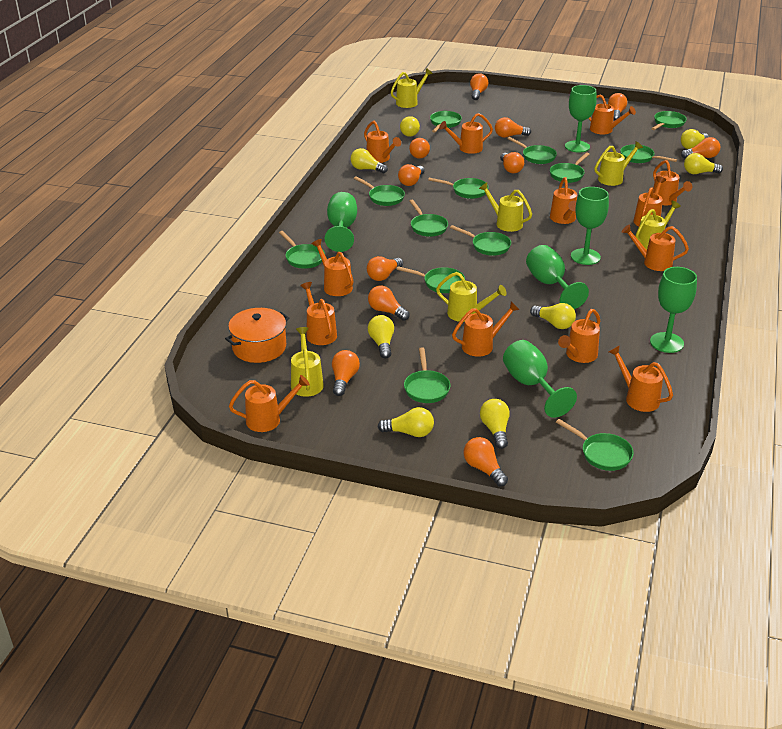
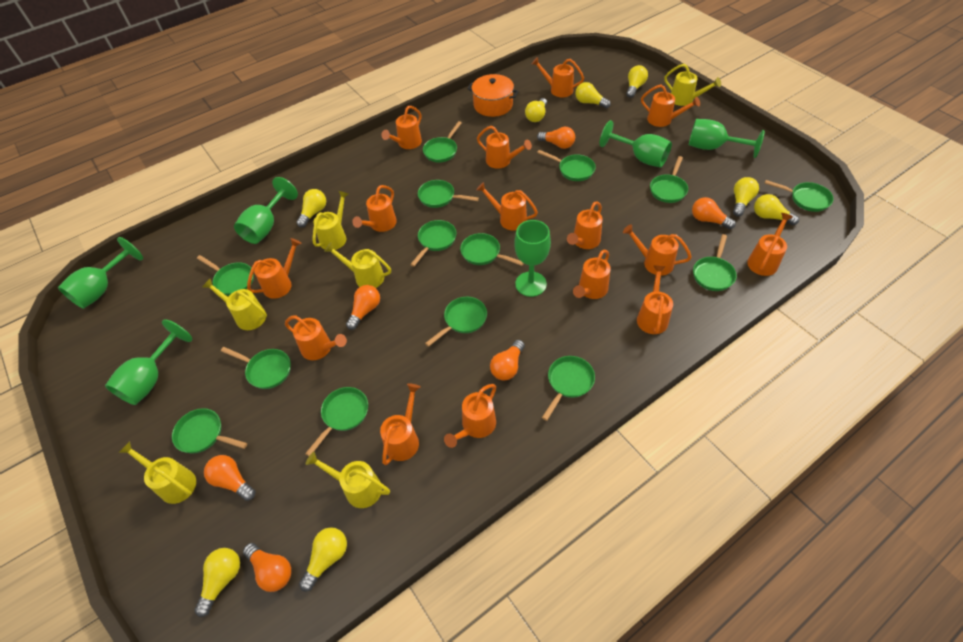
green pan: 13 -> 14
orange light bulb: 11 -> 6
orange watering can: 13 -> 15

